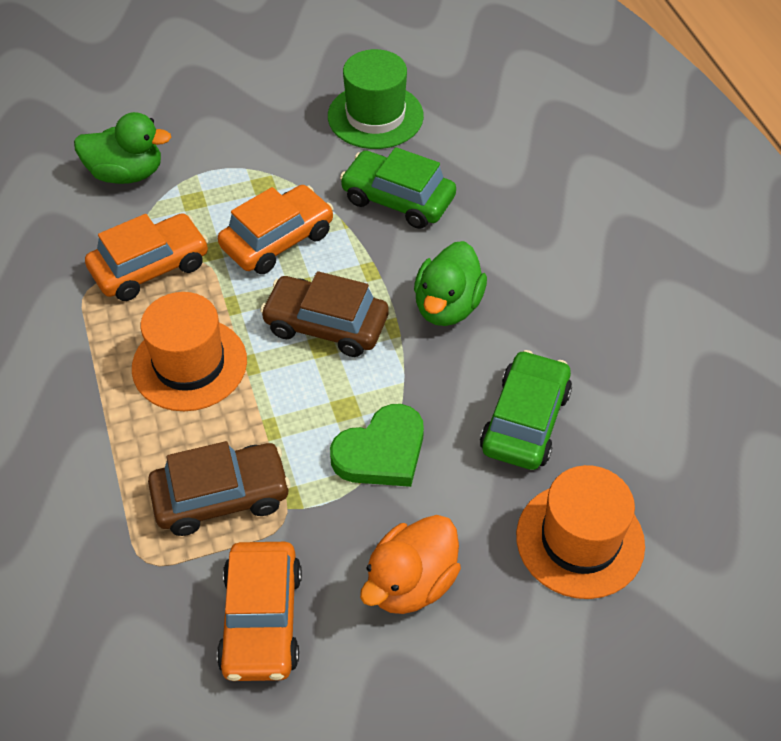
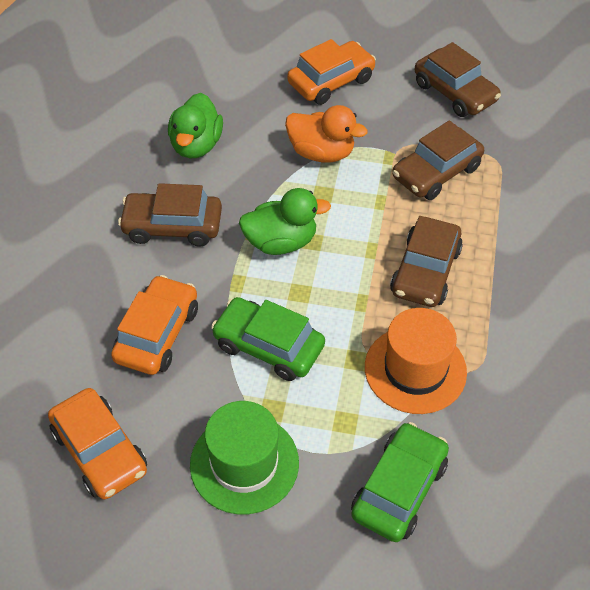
brown car: 2 -> 4
green heart: 1 -> 0
orange hat: 2 -> 1

